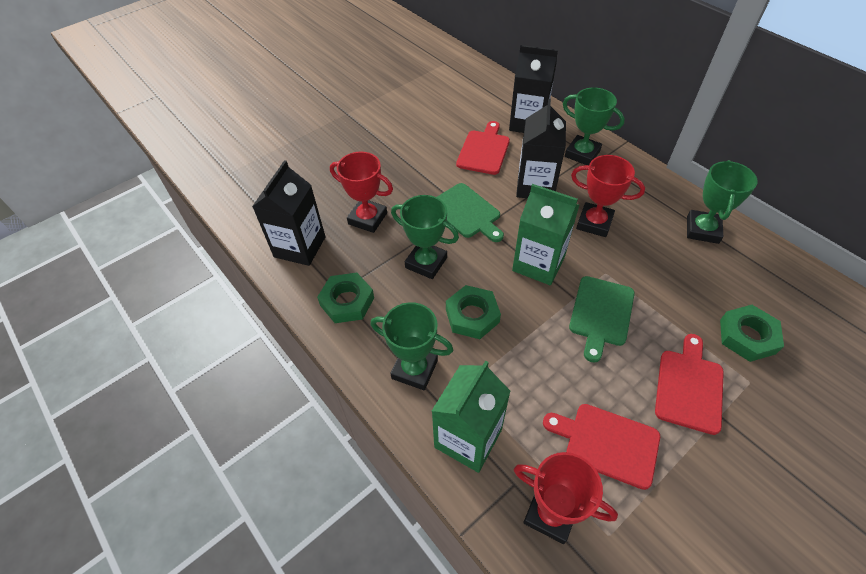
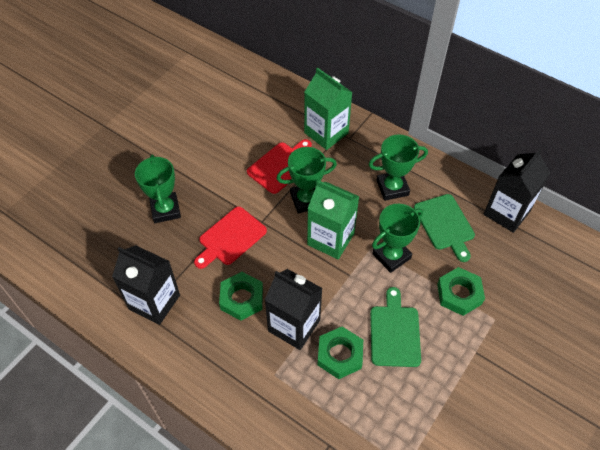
red cutting board: 3 -> 2
red trophy: 3 -> 0

